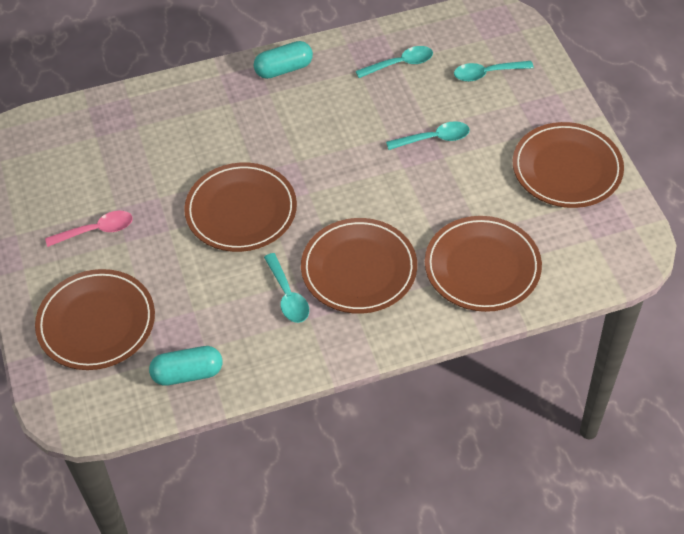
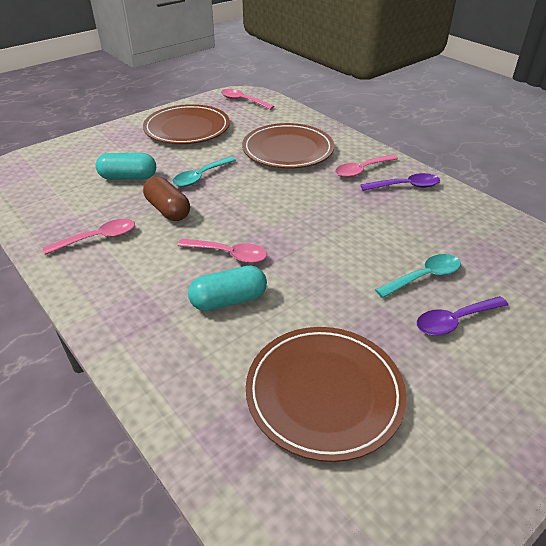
brown capsule: 0 -> 1
brown plate: 5 -> 3
pink spoon: 1 -> 4
purple spoon: 0 -> 2
turquoise spoon: 4 -> 2

